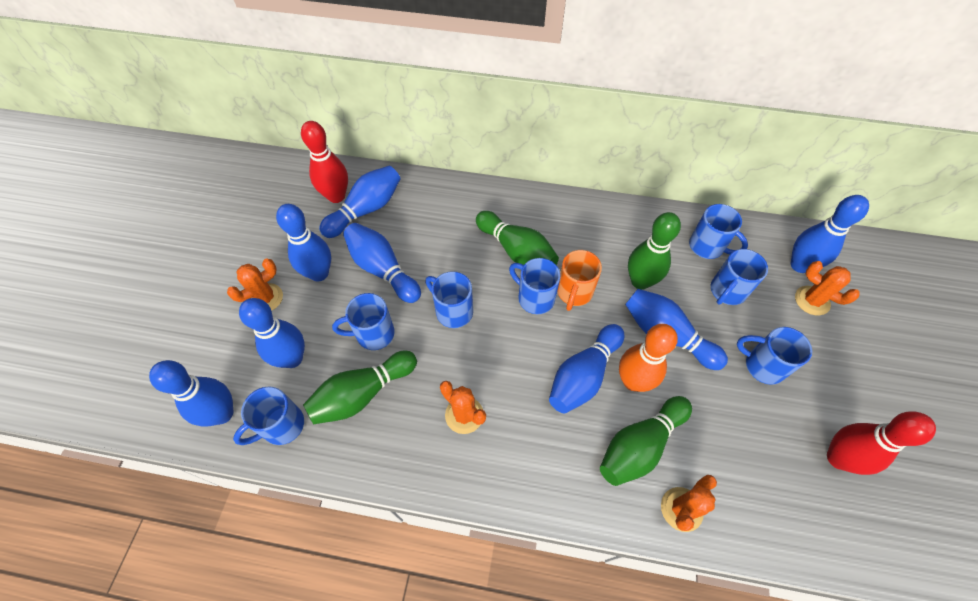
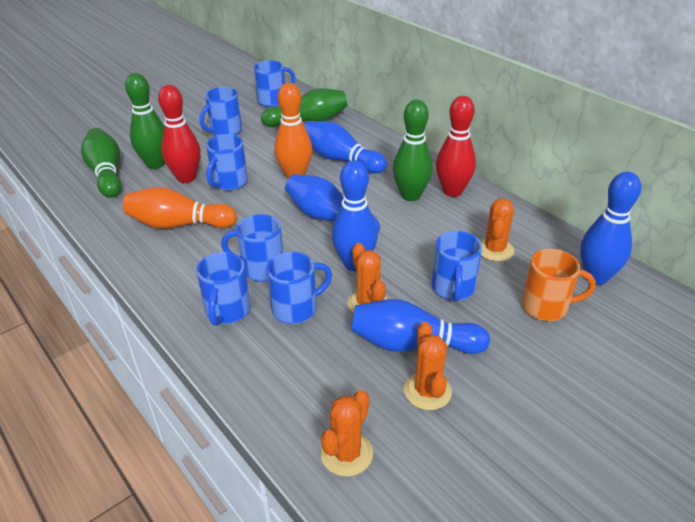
blue bowling pin: 8 -> 5
orange bowling pin: 1 -> 2

